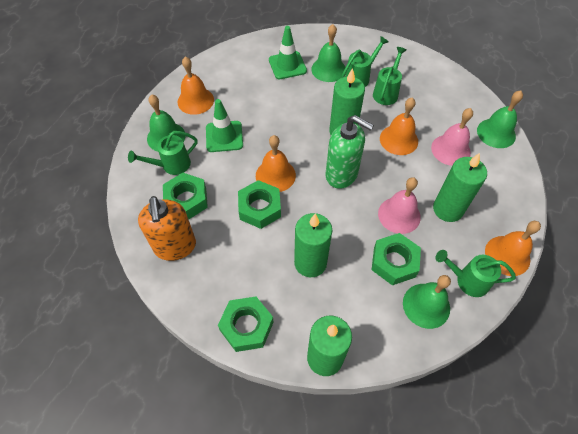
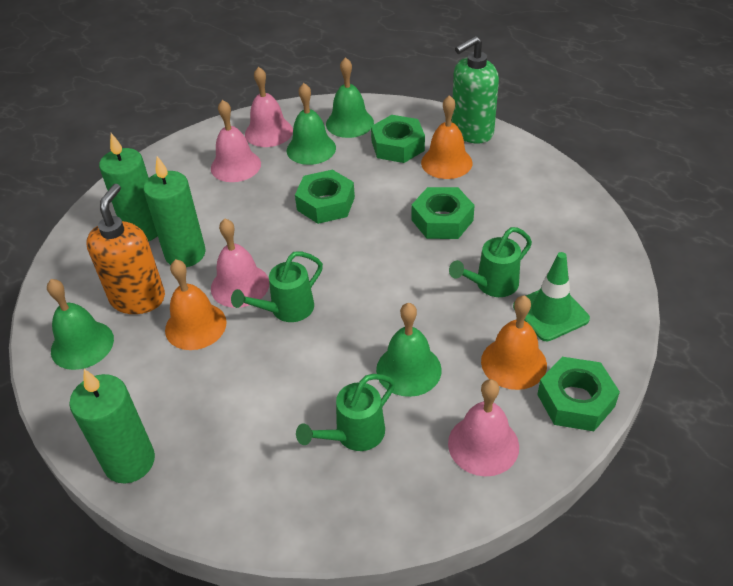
green candle: 4 -> 3
green traffic cone: 2 -> 1
green watering can: 4 -> 3
orange bell: 4 -> 3
pink bell: 2 -> 4

